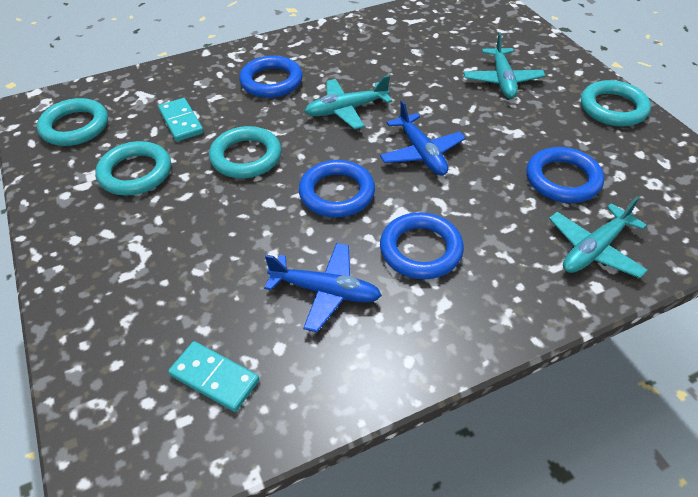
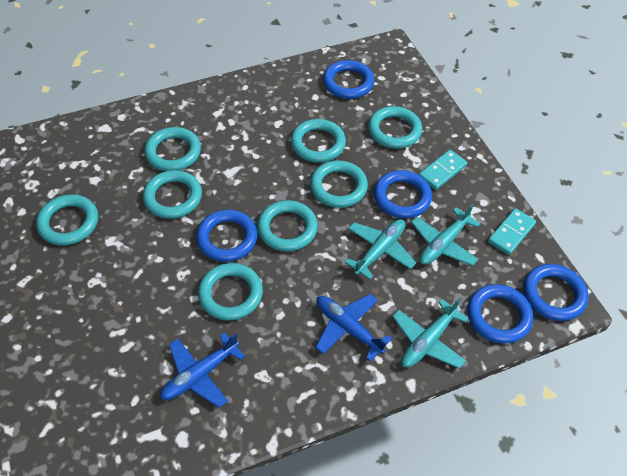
blue ring: 4 -> 5
turquoise ring: 4 -> 8

